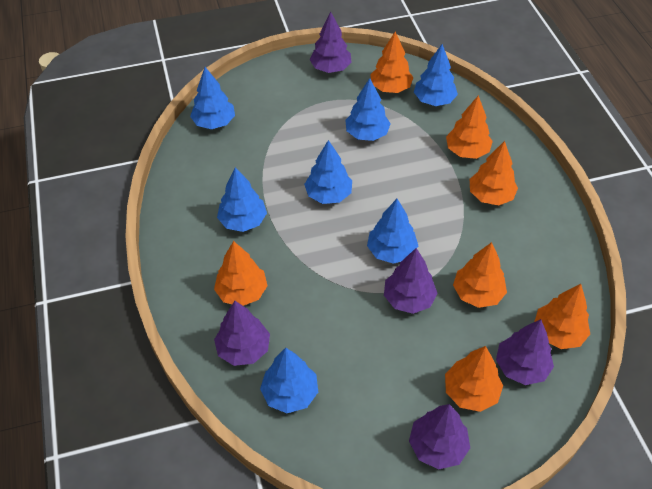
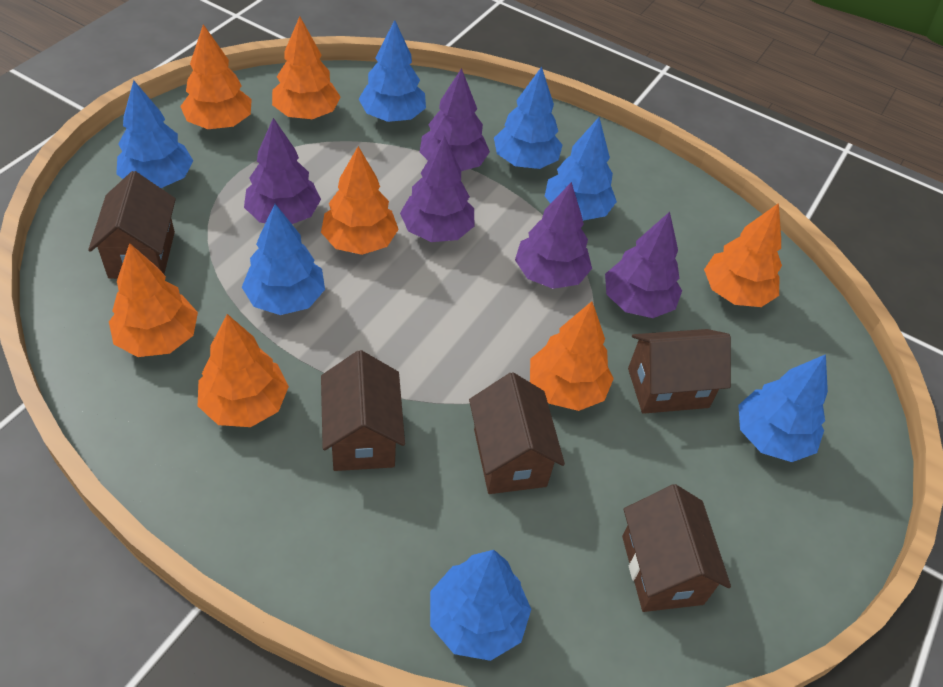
brown house: 0 -> 5

